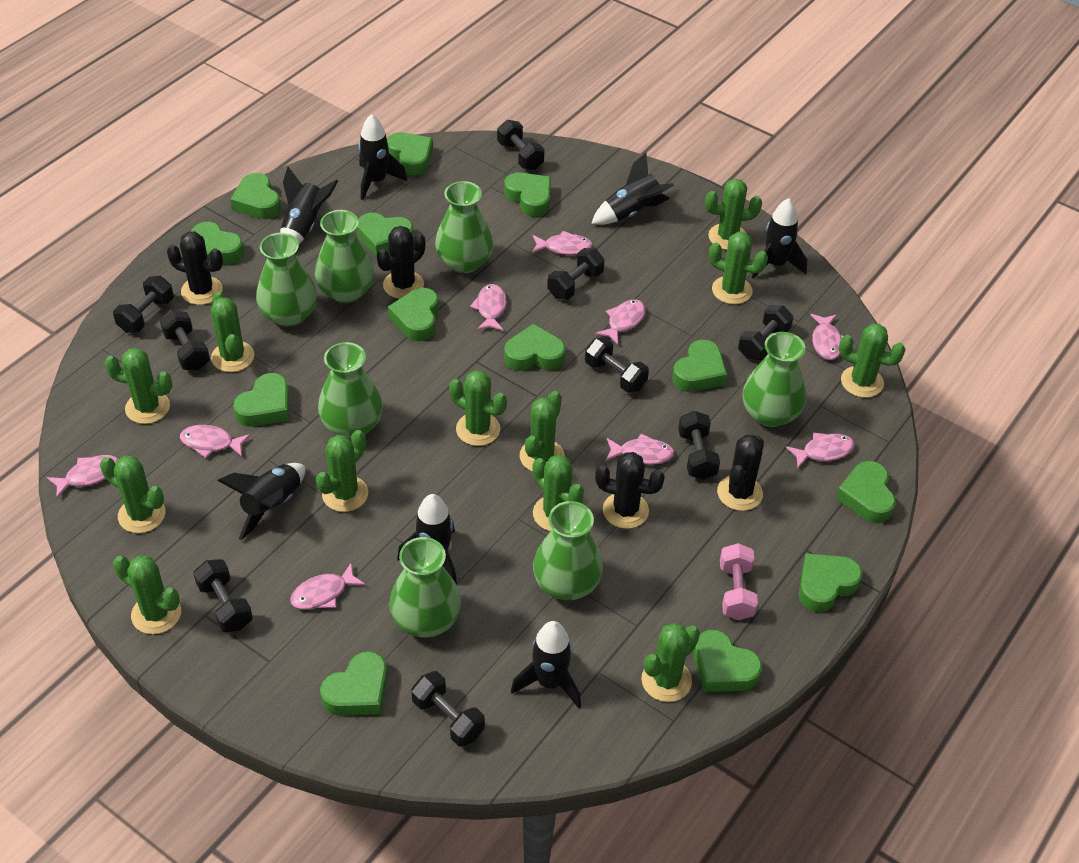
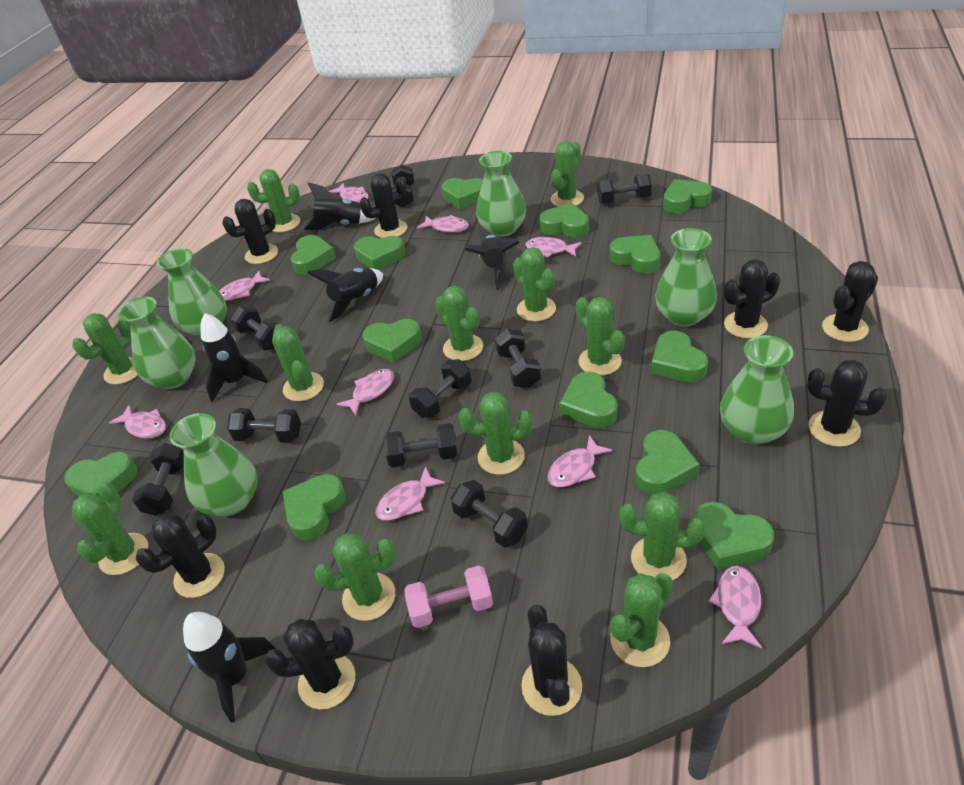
black cactus: 4 -> 8
black rocket: 7 -> 5
green vase: 7 -> 6

